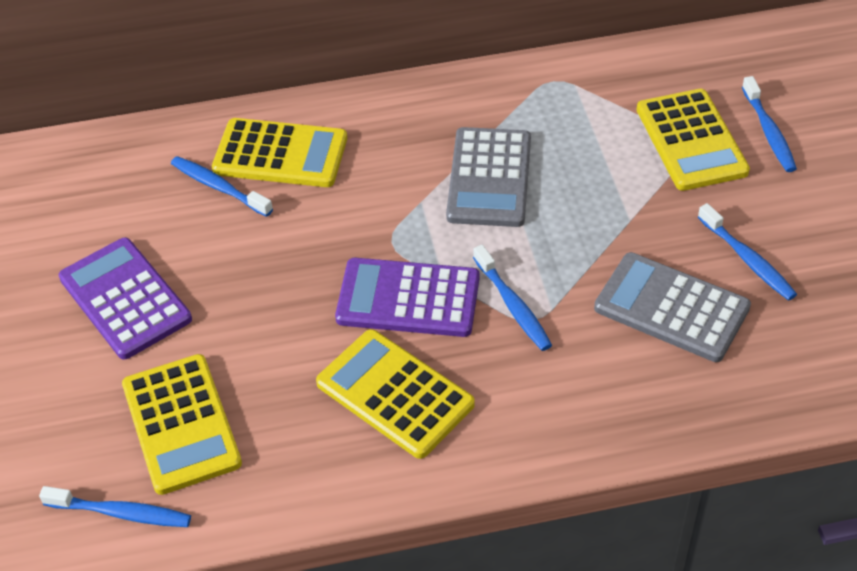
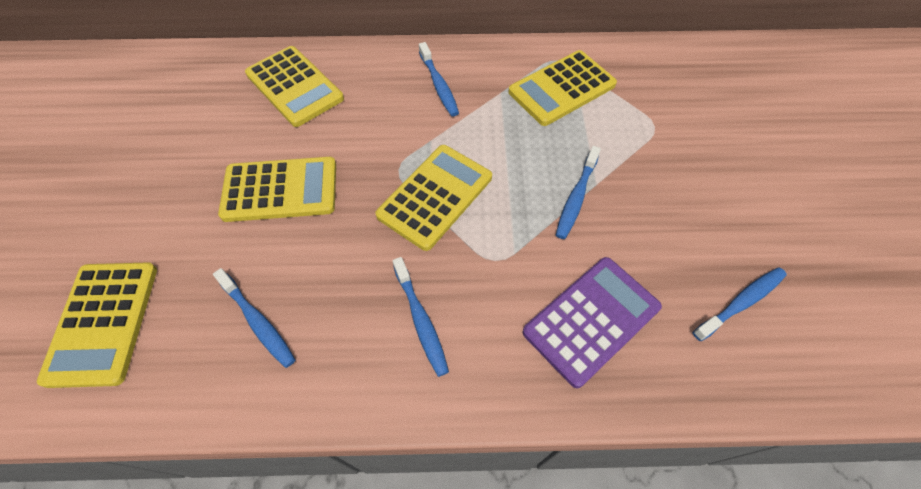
grey calculator: 2 -> 0
purple calculator: 2 -> 1
yellow calculator: 4 -> 5

